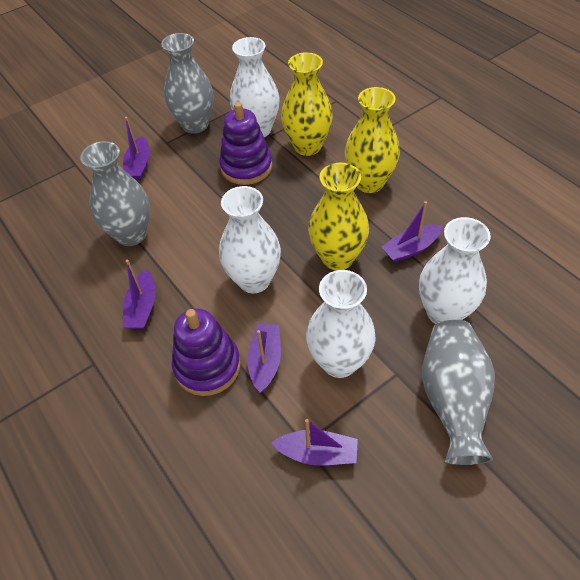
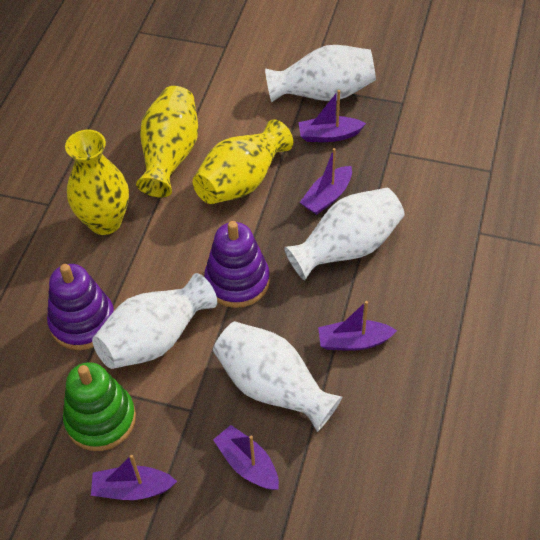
green stacking toy: 0 -> 1
grey vase: 3 -> 0

